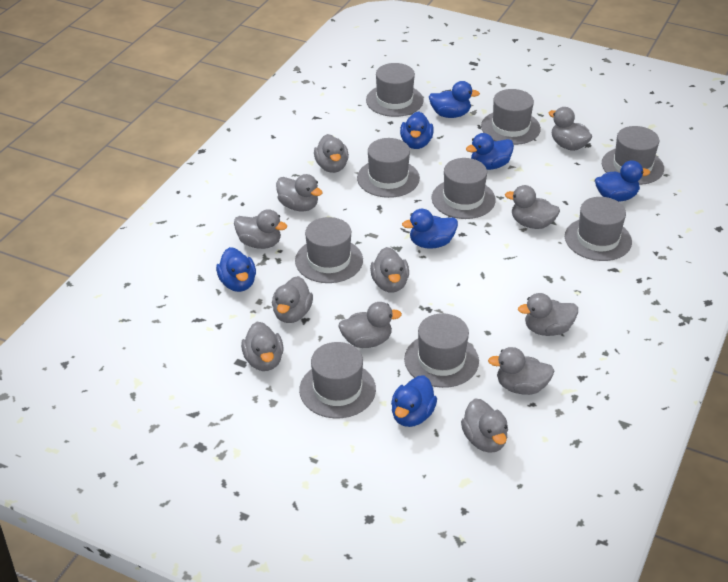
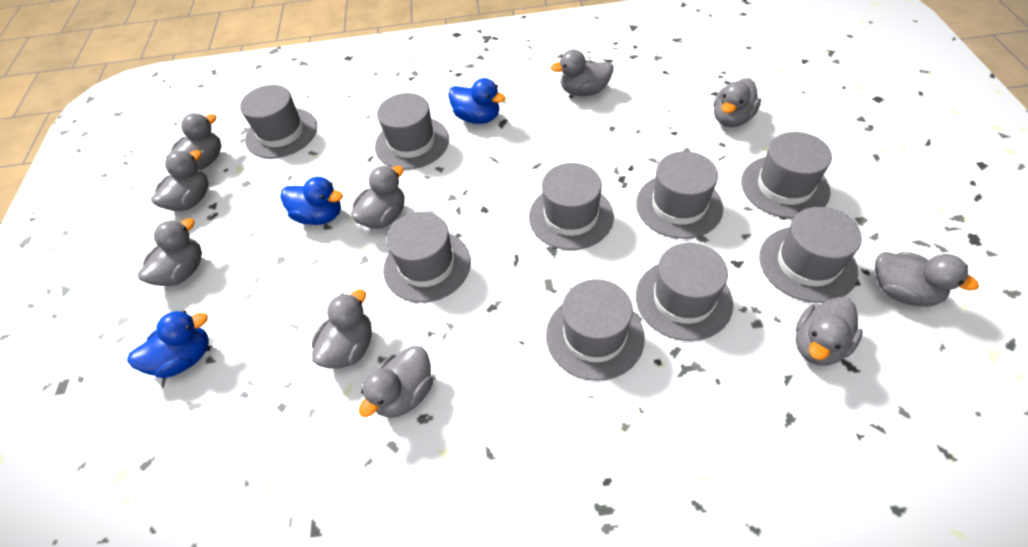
blue duck: 7 -> 3
grey duck: 12 -> 10

